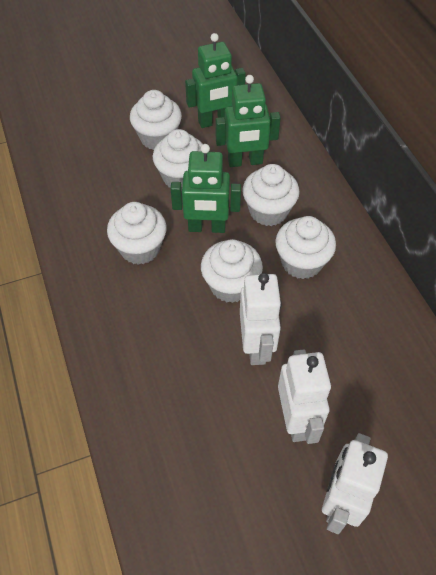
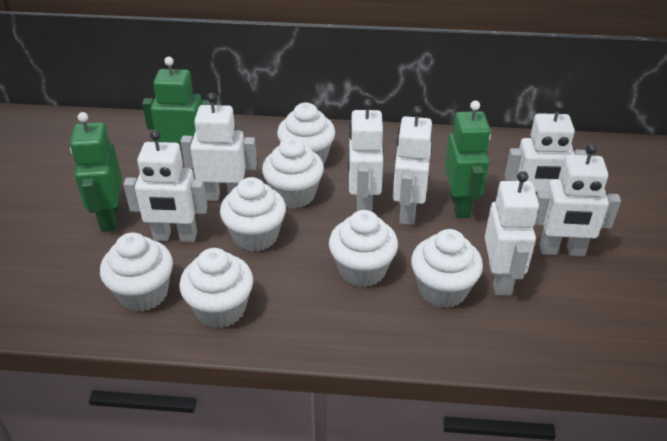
white cupcake: 6 -> 7
white robot: 3 -> 7

